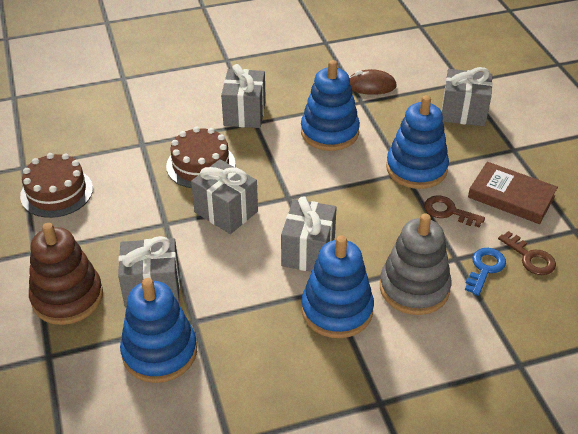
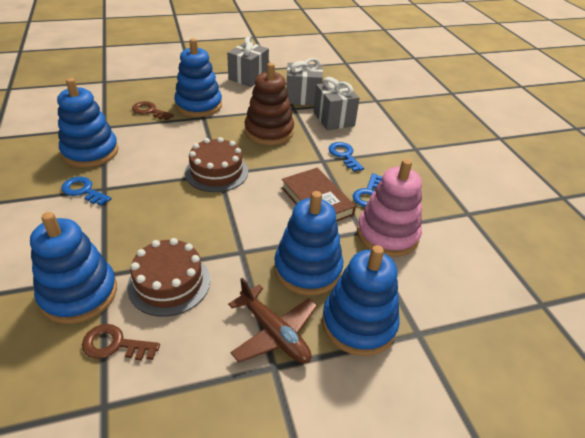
blue key: 1 -> 3
blue stacking toy: 4 -> 5
brown mouse: 1 -> 0
brown plane: 0 -> 1
grey gift: 5 -> 3
grey stacking toy: 1 -> 0
pink stacking toy: 0 -> 1

